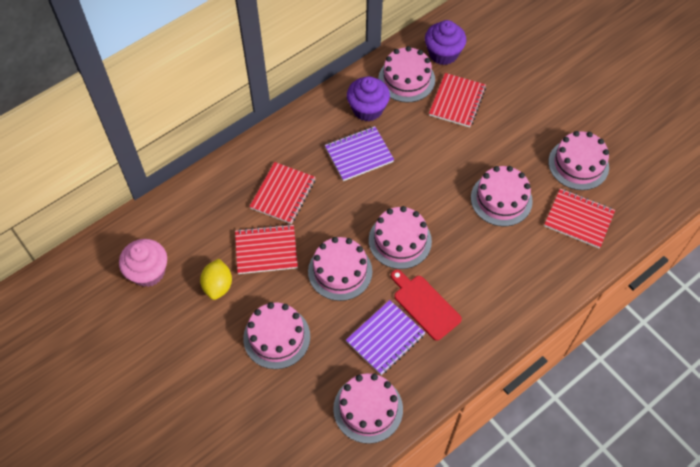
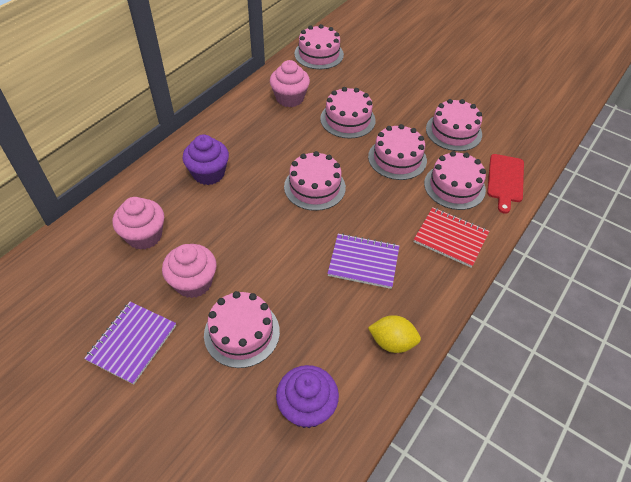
pink cupcake: 1 -> 3
red notebook: 4 -> 1

